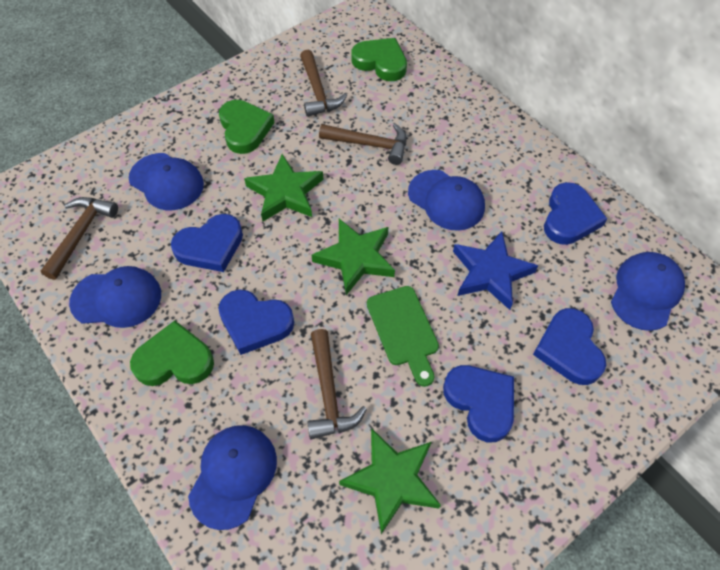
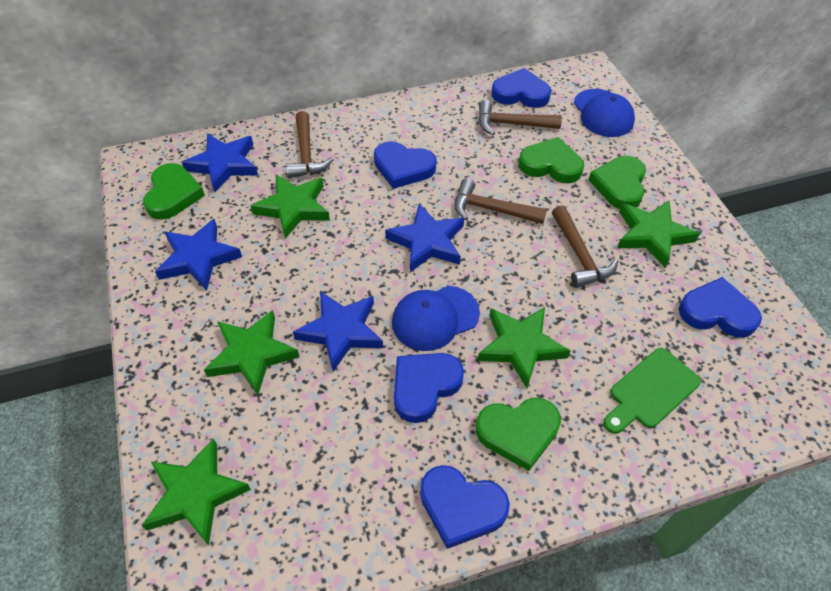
blue cap: 5 -> 2
blue star: 1 -> 4
green heart: 3 -> 4
green star: 3 -> 5

